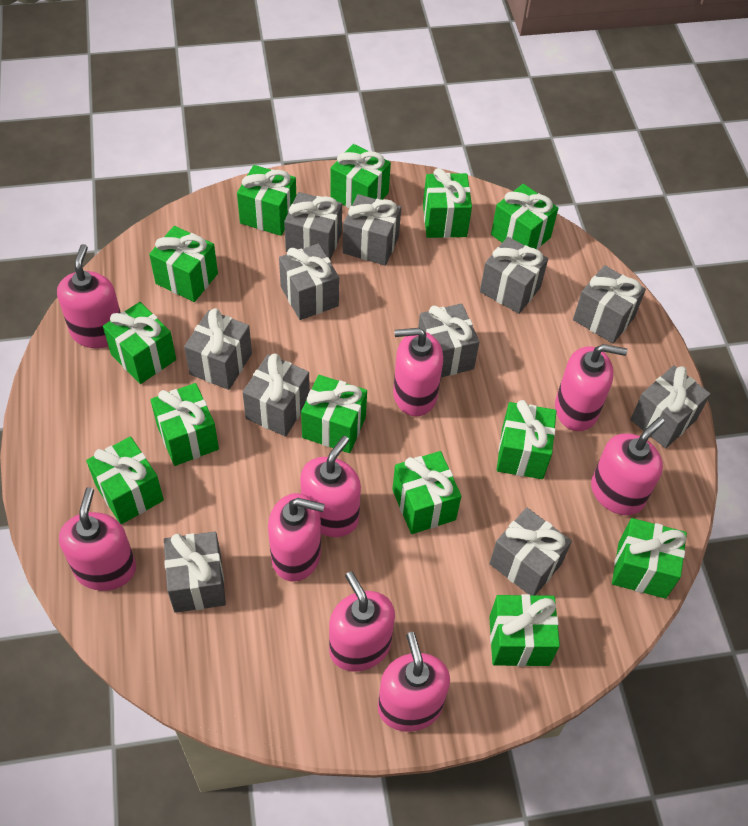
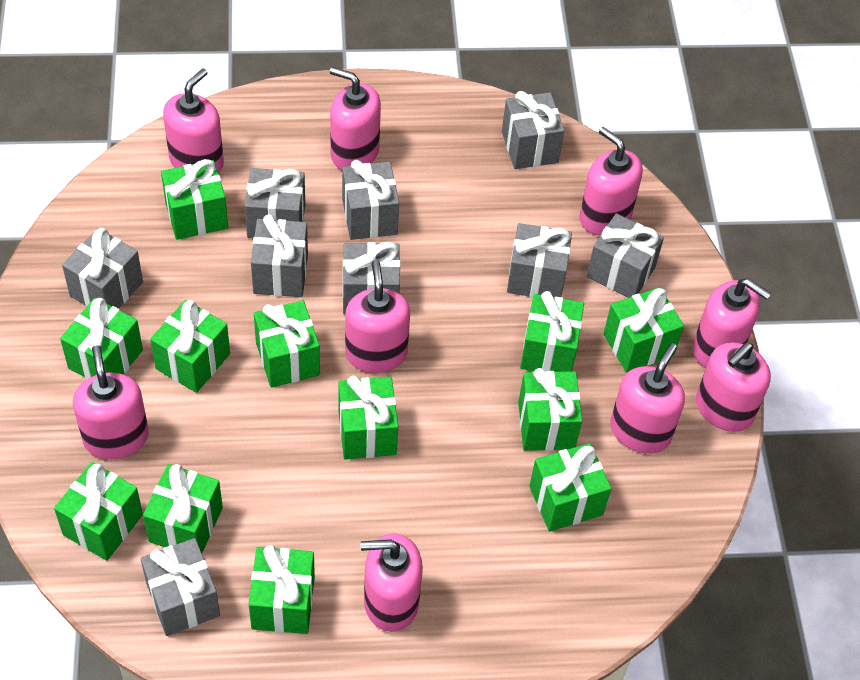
green gift: 13 -> 12
grey gift: 11 -> 9

